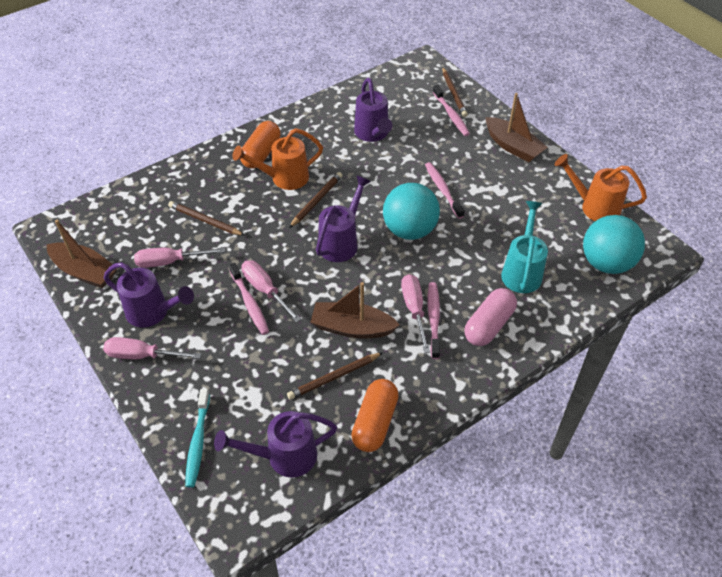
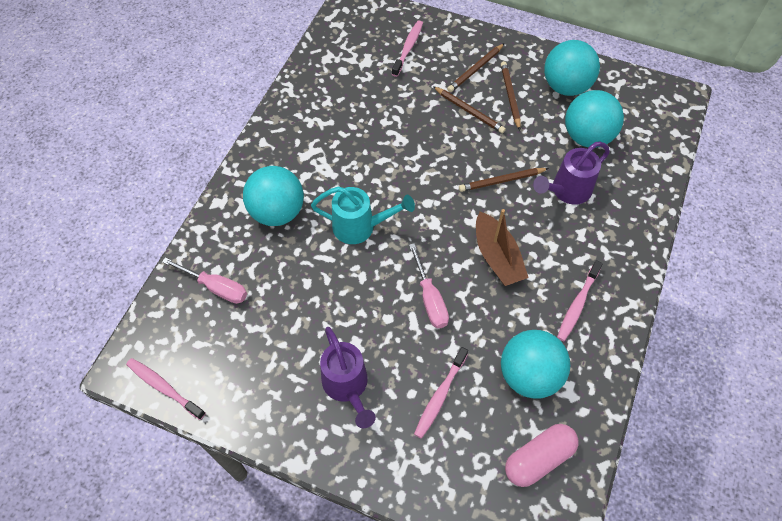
brown boat: 3 -> 1
orange capsule: 2 -> 0
orange watering can: 2 -> 0
pink screwdriver: 4 -> 2
purple watering can: 4 -> 2
turquoise ball: 2 -> 4
turquoise toothbrush: 1 -> 0

